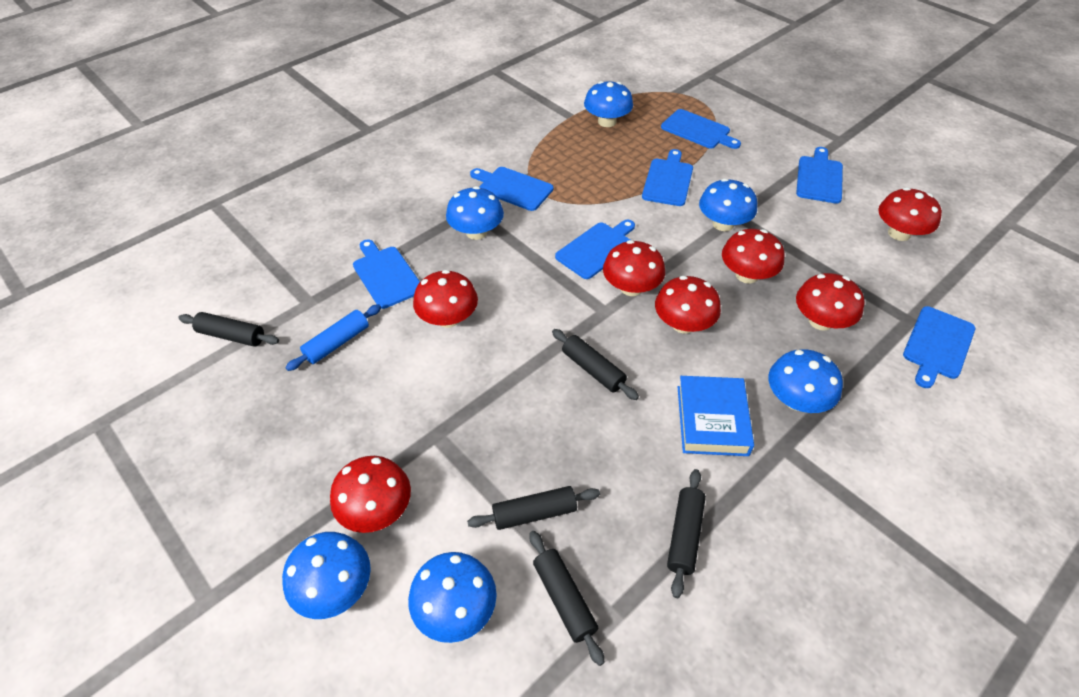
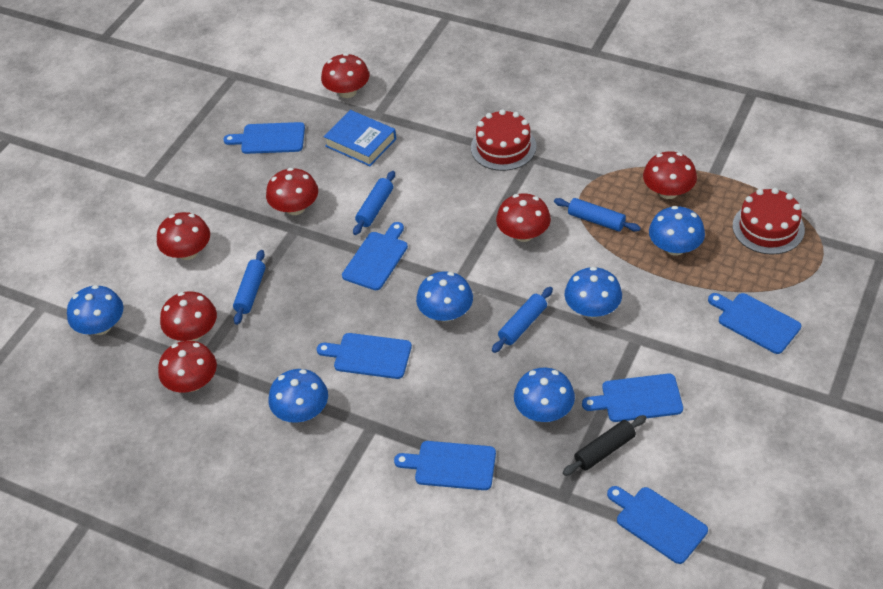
black rolling pin: 5 -> 1
blue rolling pin: 1 -> 4
red cake: 0 -> 2

